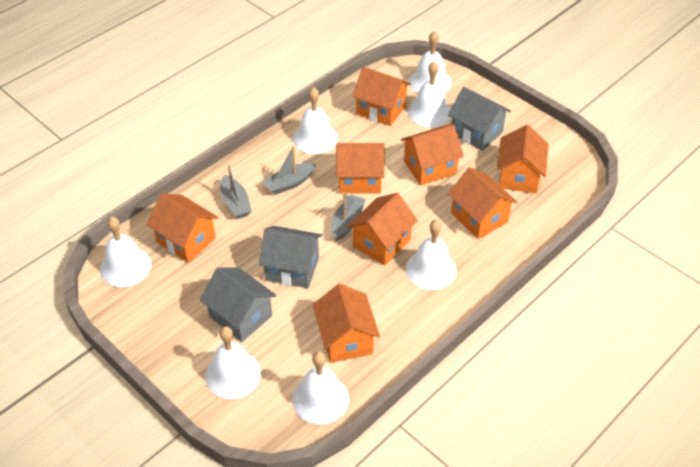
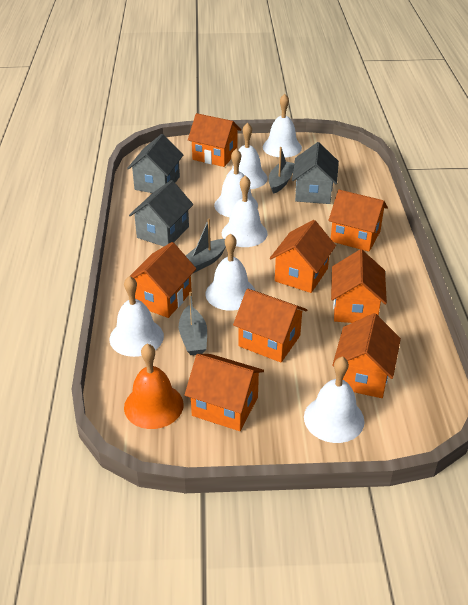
orange bell: 0 -> 1

